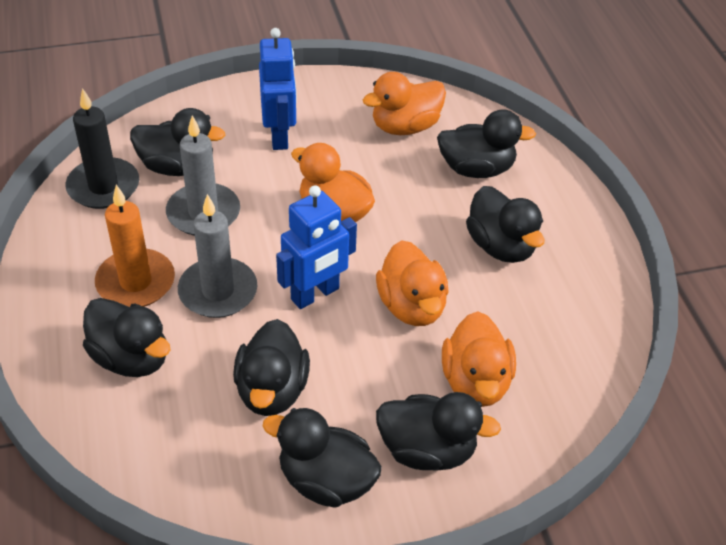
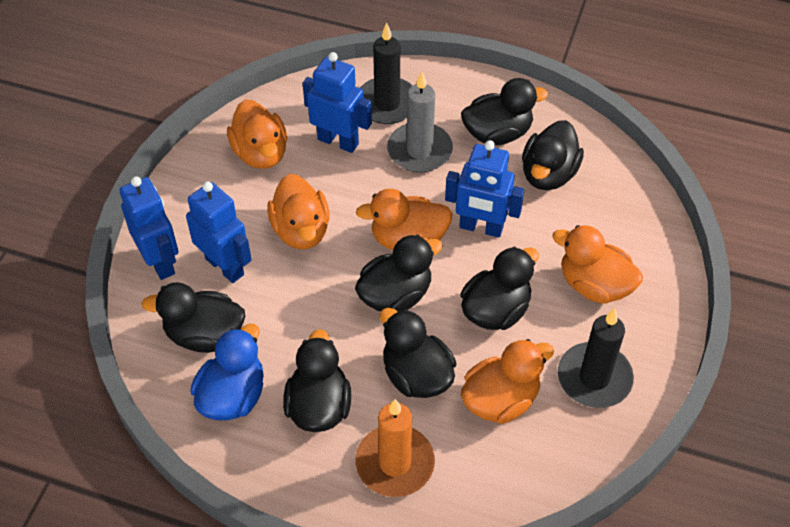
black candle: 1 -> 2
blue duck: 0 -> 1
blue robot: 2 -> 4
grey candle: 2 -> 1
orange duck: 4 -> 5

